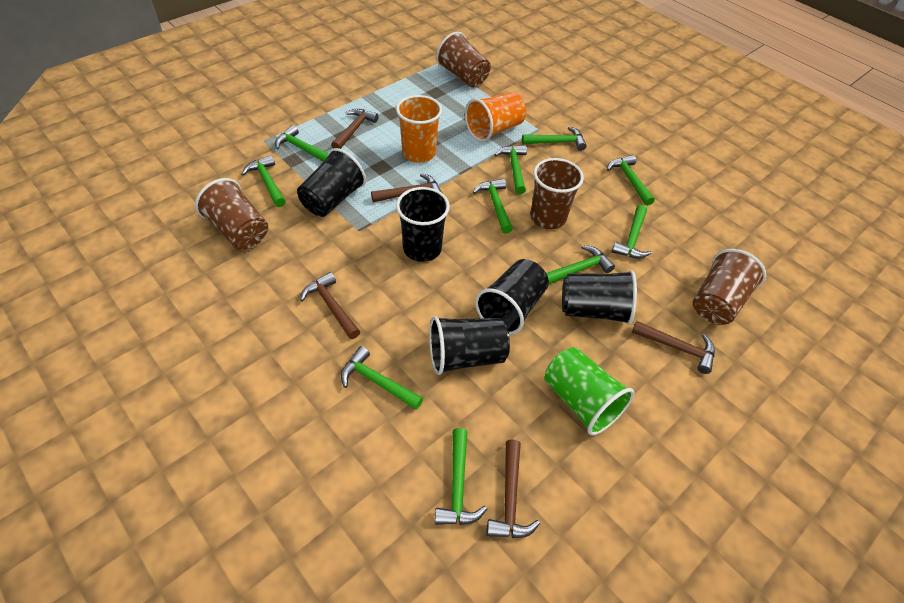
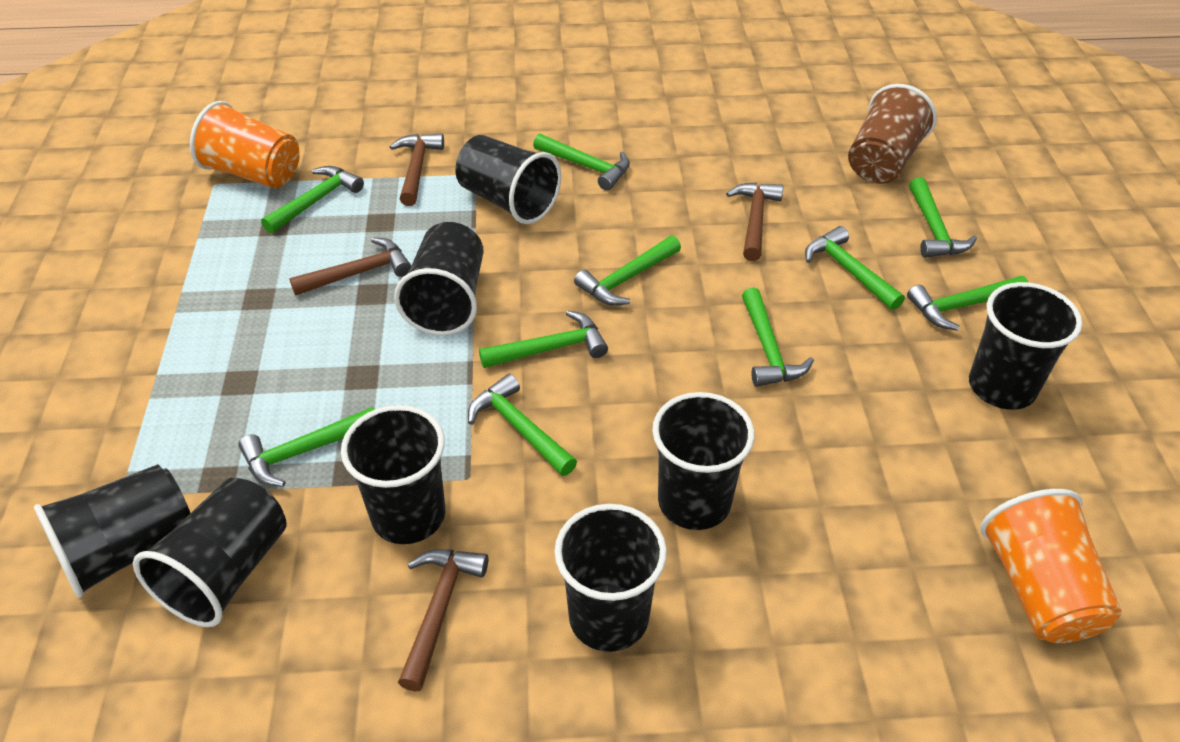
black cup: 5 -> 8
brown cup: 4 -> 1
brown hammer: 5 -> 4
green cup: 1 -> 0

